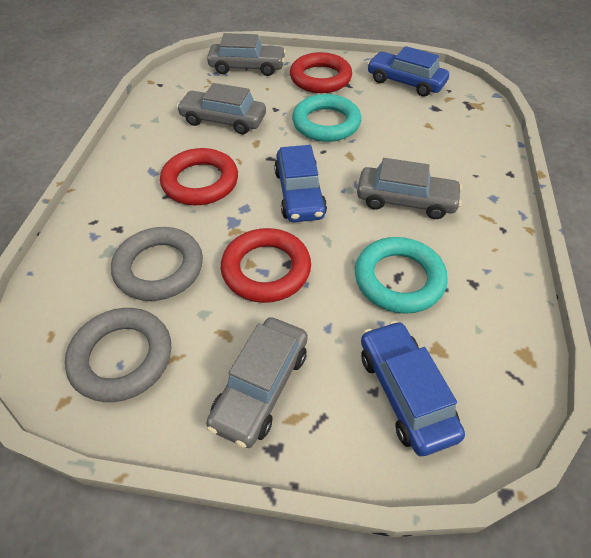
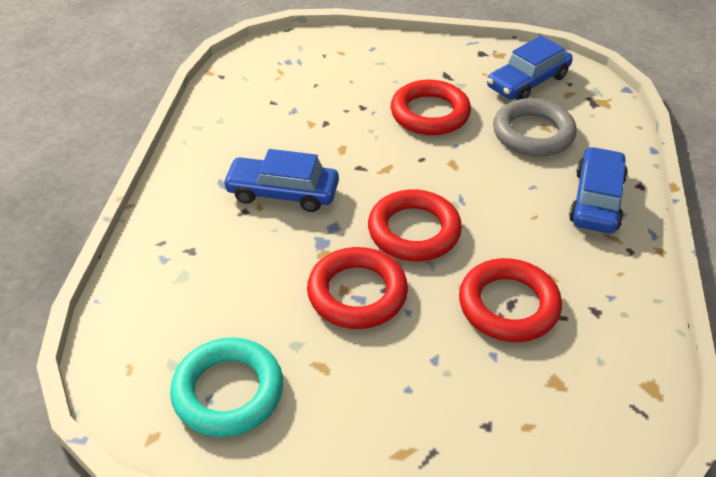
grey car: 4 -> 0
grey ring: 2 -> 1
red ring: 3 -> 4
turquoise ring: 2 -> 1

